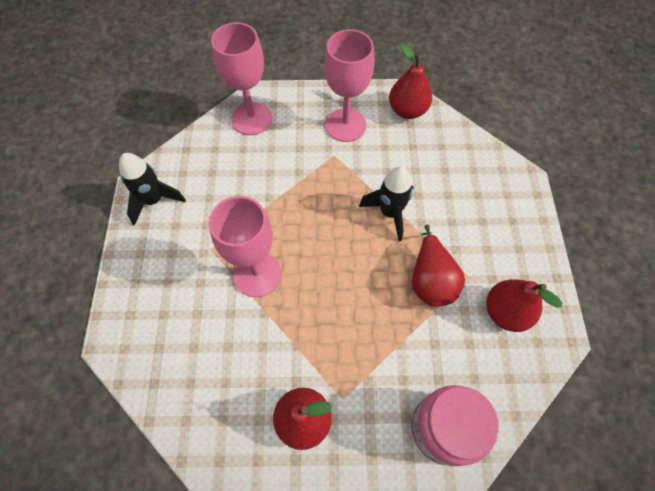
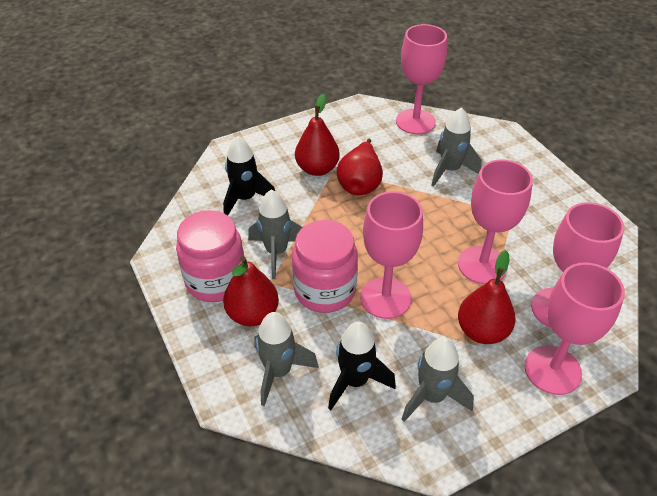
grey rocket: 0 -> 4
pink goblet: 3 -> 5
pink jar: 1 -> 2

